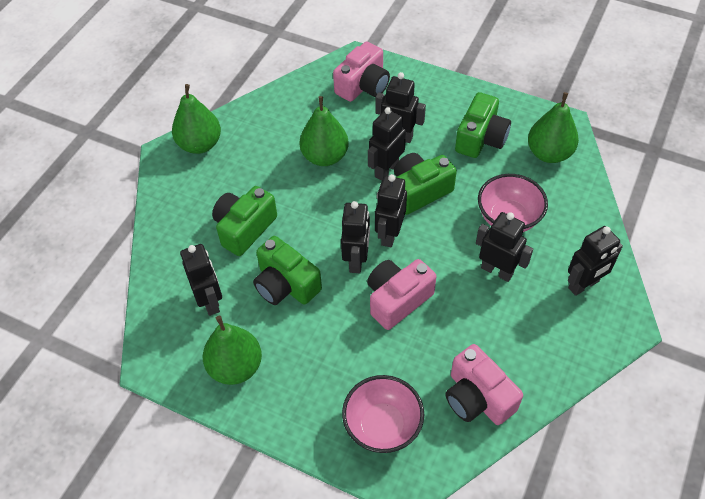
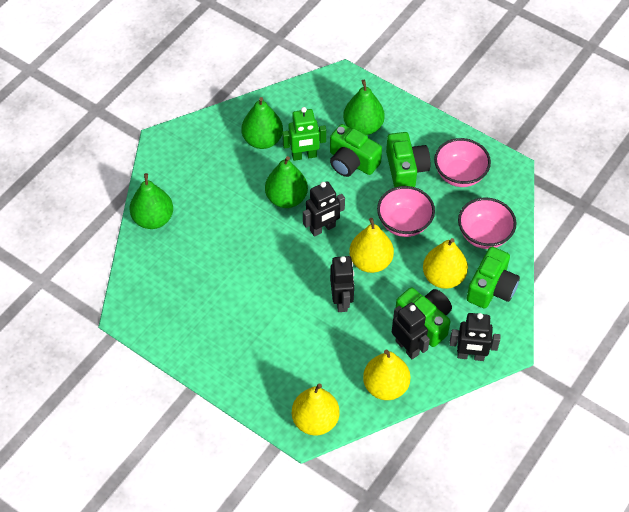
black robot: 7 -> 4
green robot: 0 -> 1
pink bowl: 2 -> 3
pink camera: 3 -> 0
yellow pear: 0 -> 4

